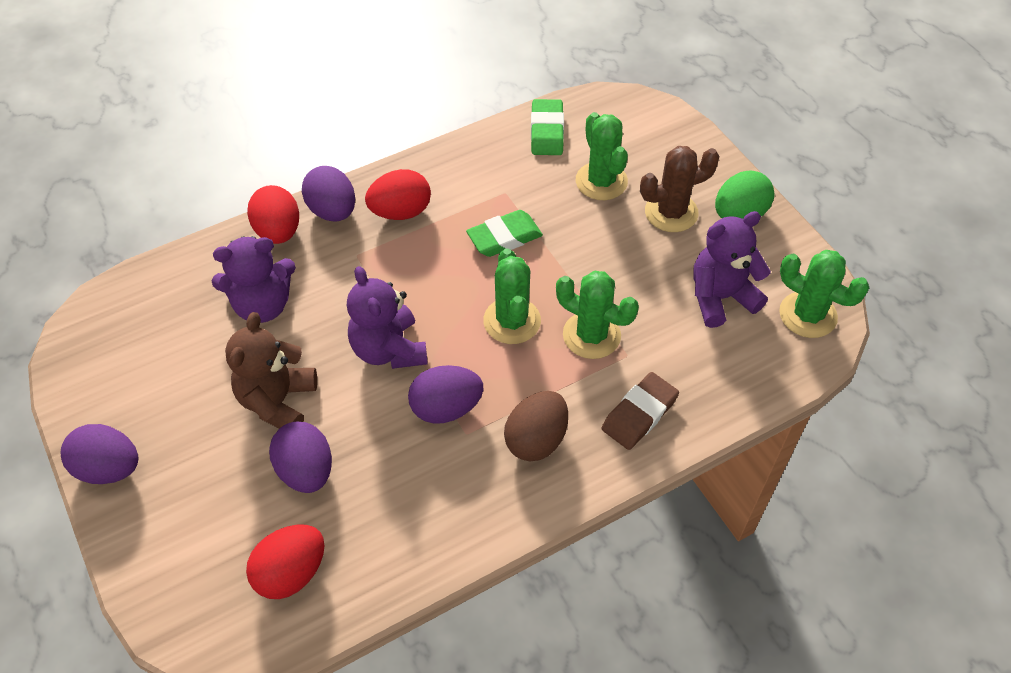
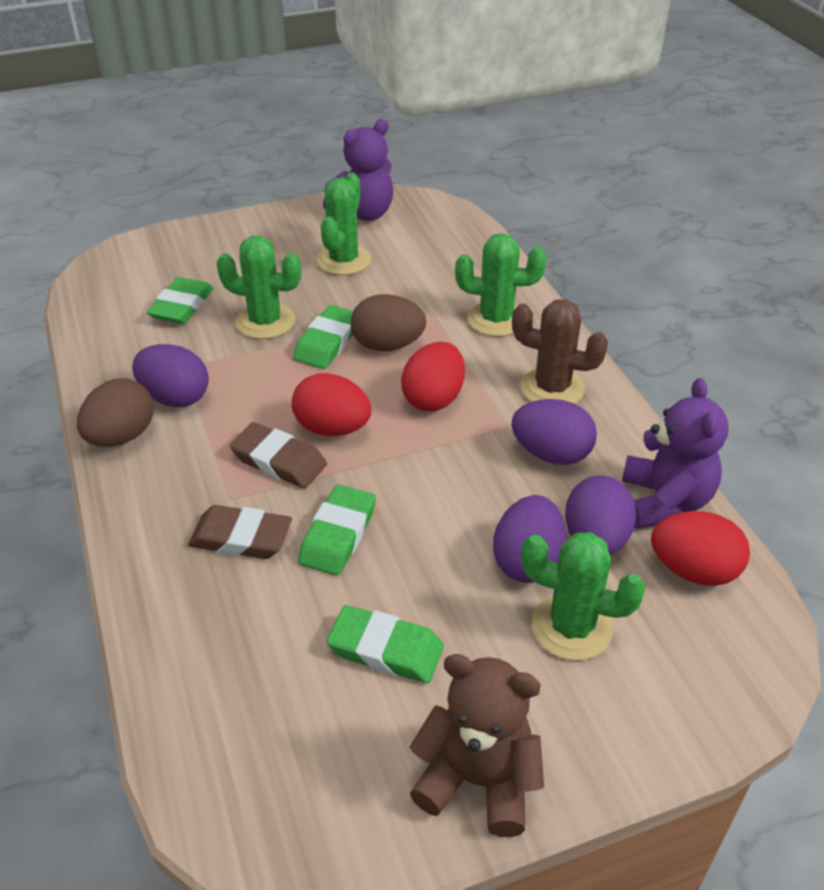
brown egg: 1 -> 2
brown eraser: 1 -> 2
green egg: 1 -> 0
green eraser: 2 -> 4
purple teddy bear: 3 -> 2

